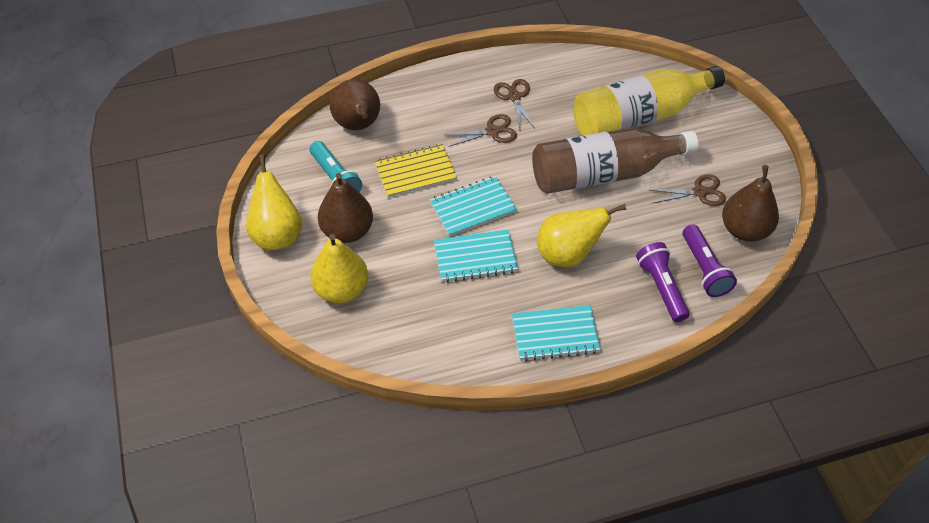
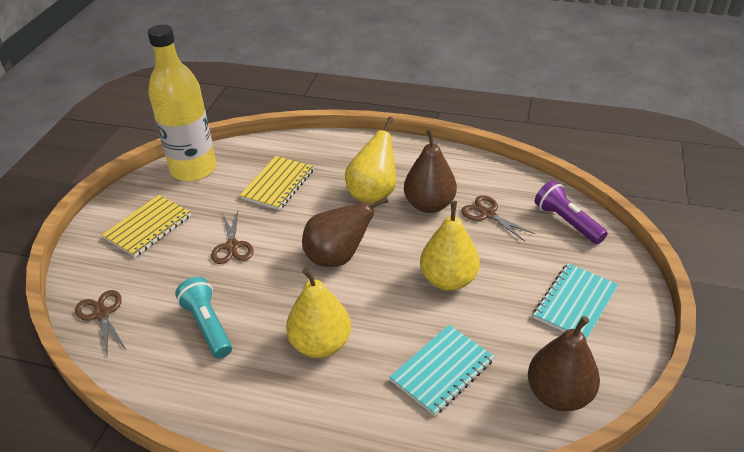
brown bottle: 1 -> 0
purple flashlight: 2 -> 1
turquoise notebook: 3 -> 2
yellow notebook: 1 -> 2

